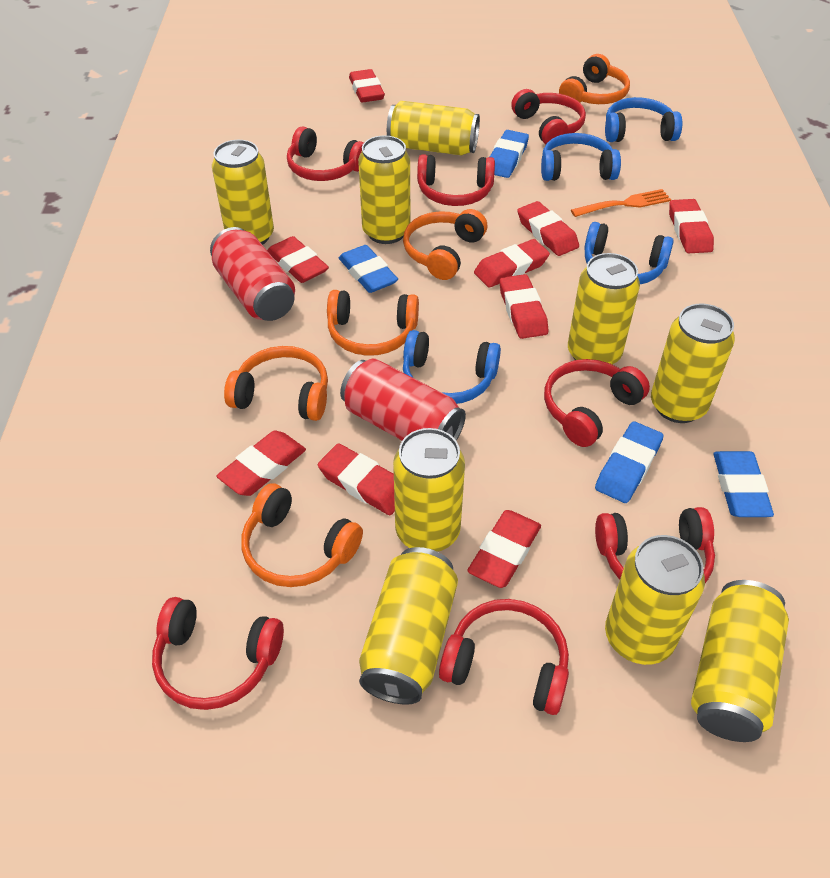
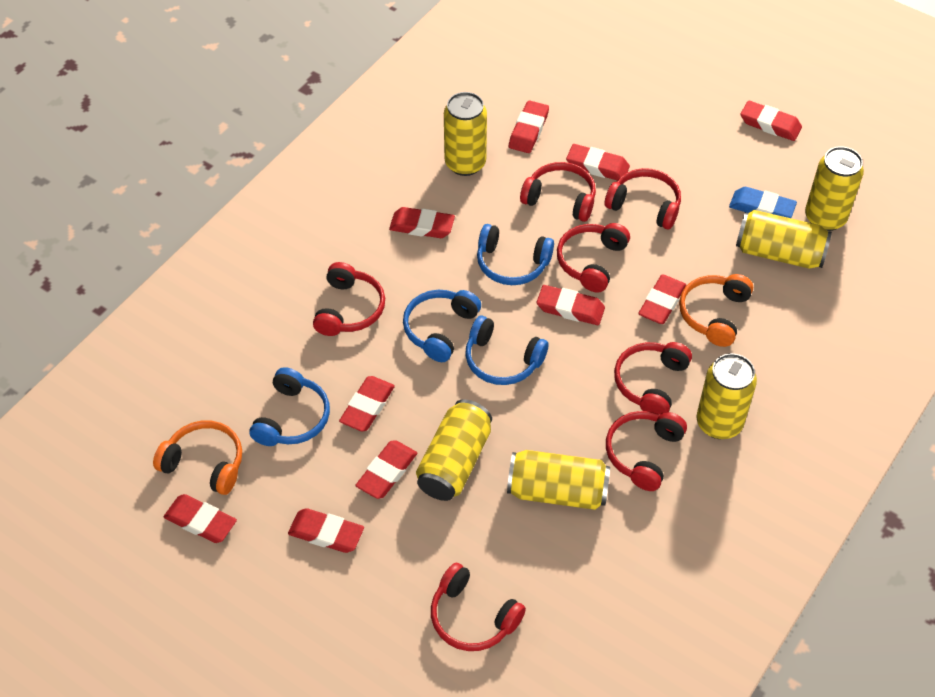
blue eraser: 4 -> 1
orange fork: 1 -> 0
orange headphones: 5 -> 2
red can: 2 -> 0
red eraser: 9 -> 10
yellow can: 9 -> 6

